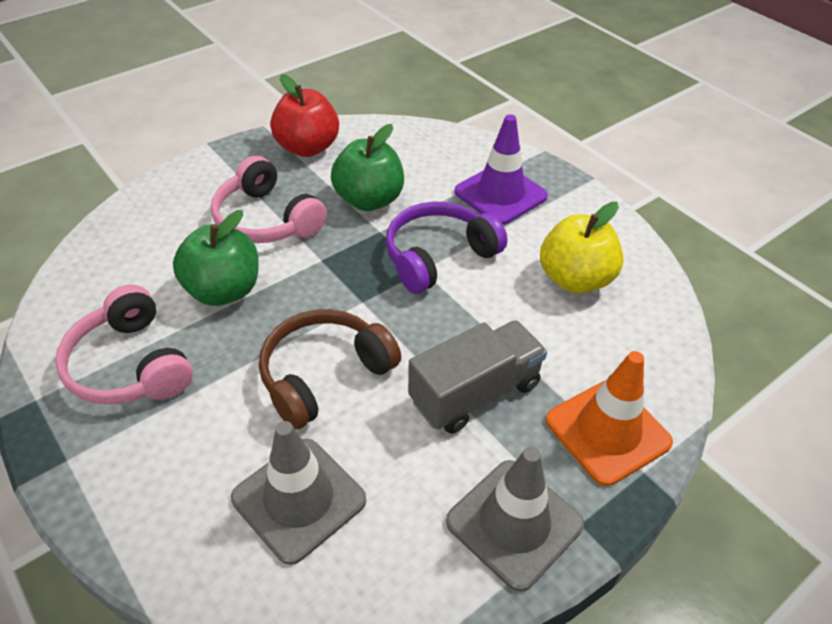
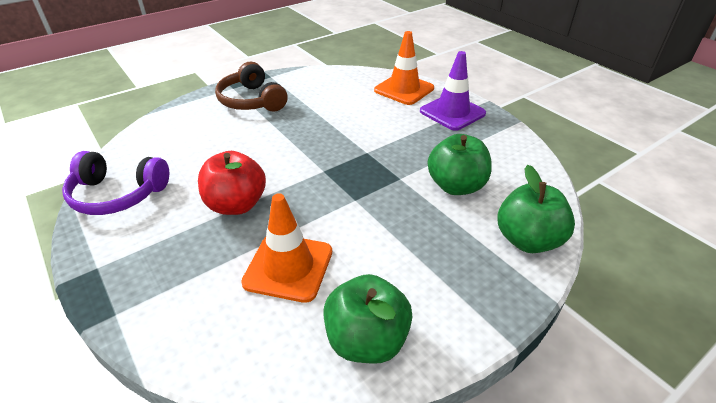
green apple: 2 -> 3
grey traffic cone: 2 -> 0
grey truck: 1 -> 0
orange traffic cone: 1 -> 2
pink headphones: 2 -> 0
yellow apple: 1 -> 0

